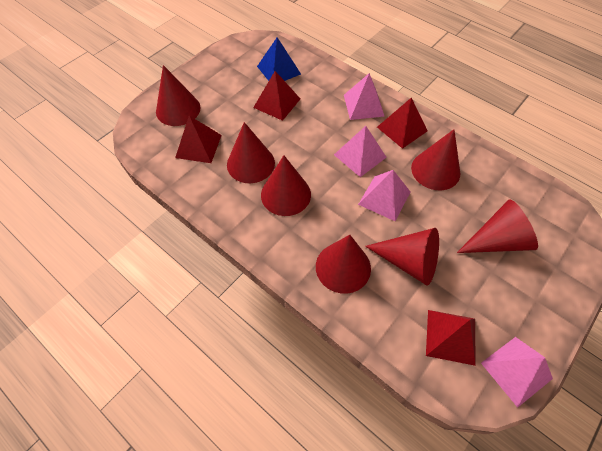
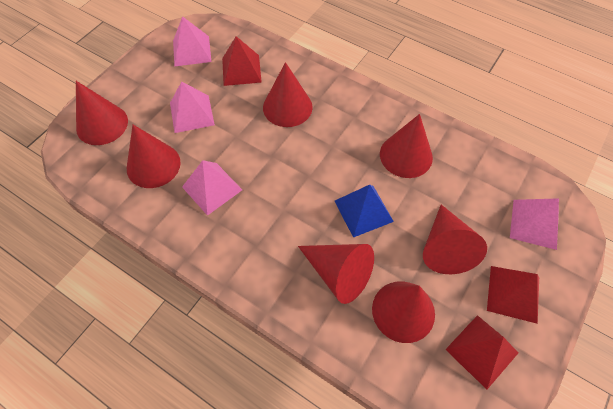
red pyramid: 4 -> 3

